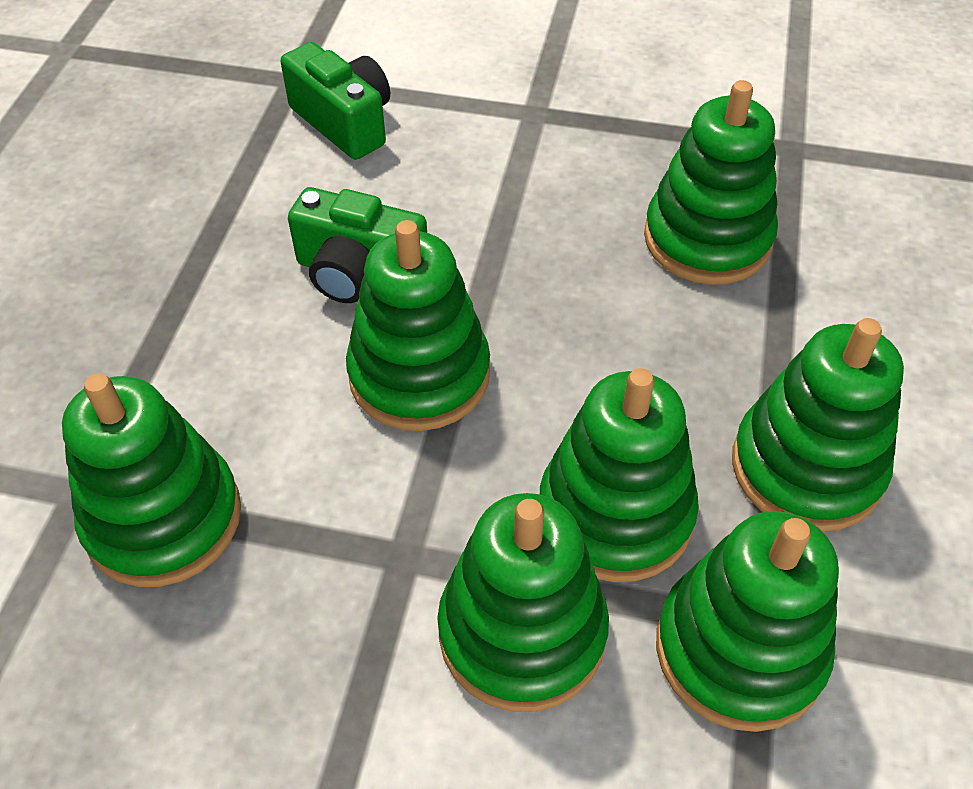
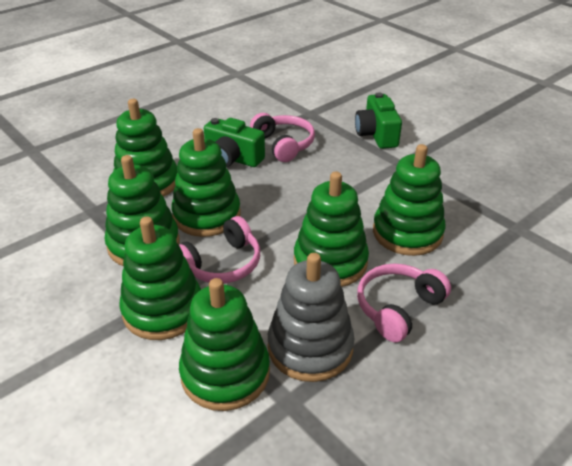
grey stacking toy: 0 -> 1
pink headphones: 0 -> 3

